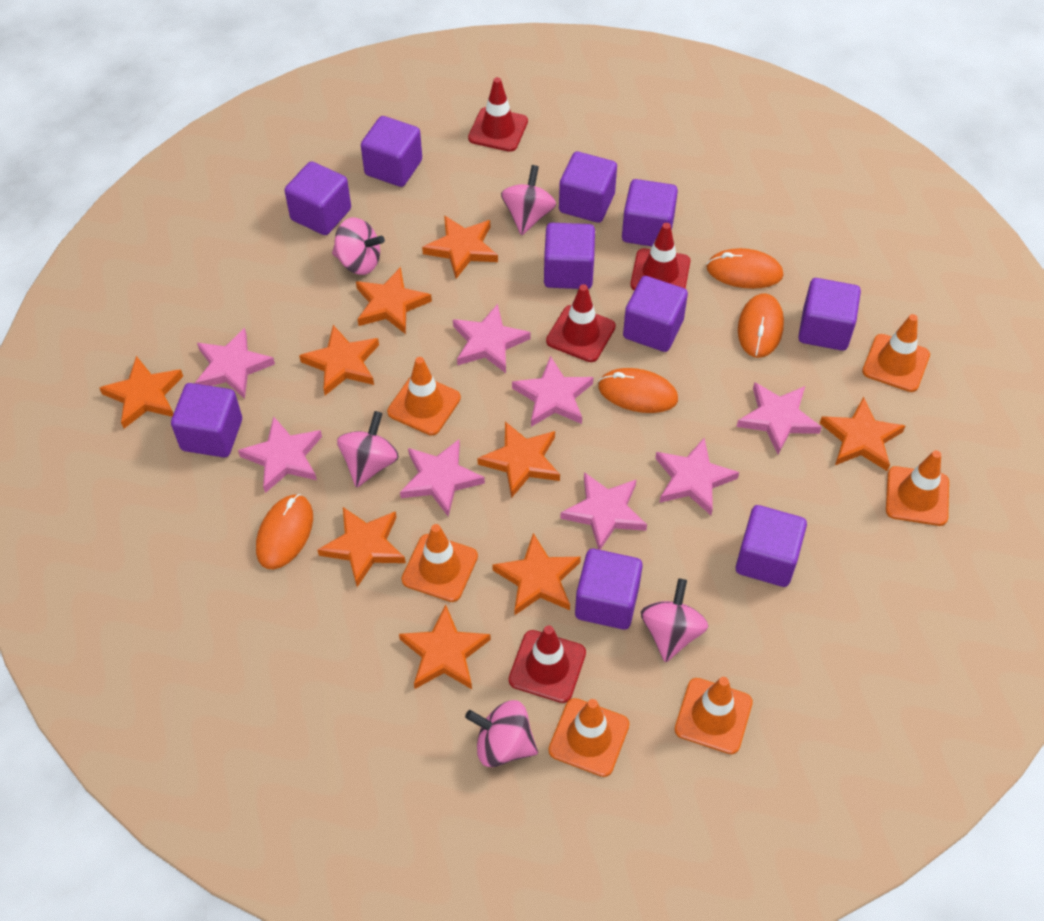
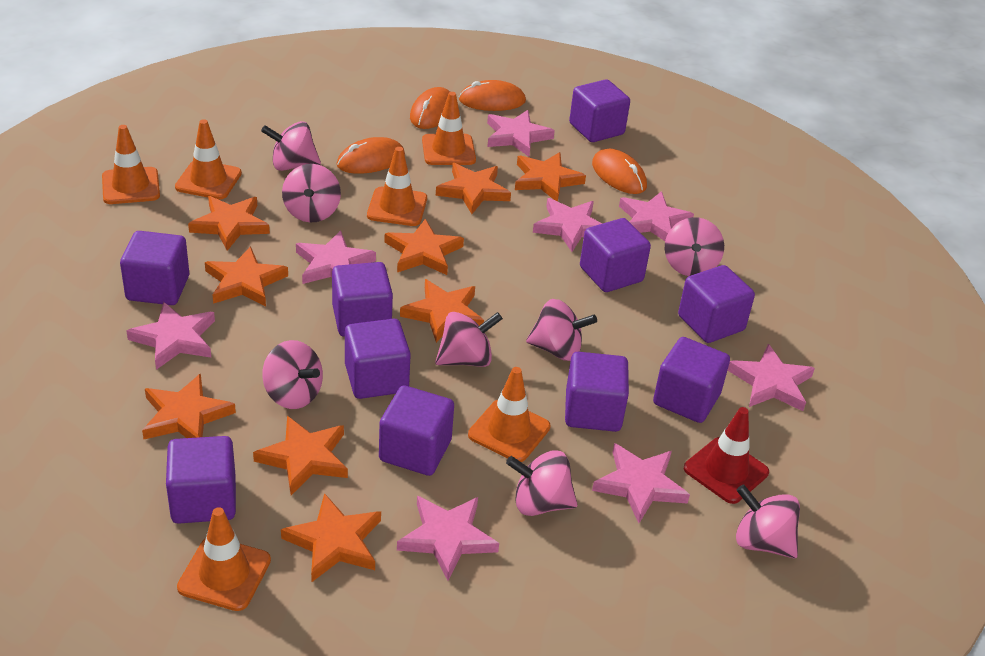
pink spinning top: 5 -> 8
red traffic cone: 4 -> 1

